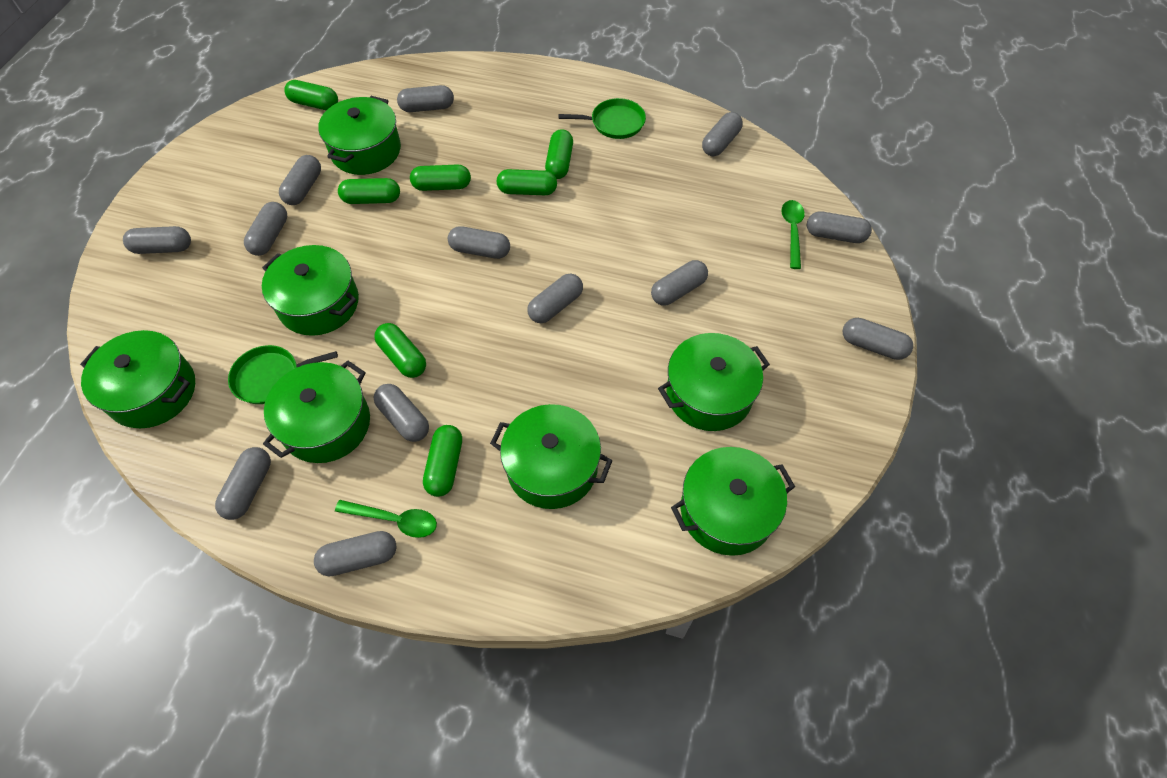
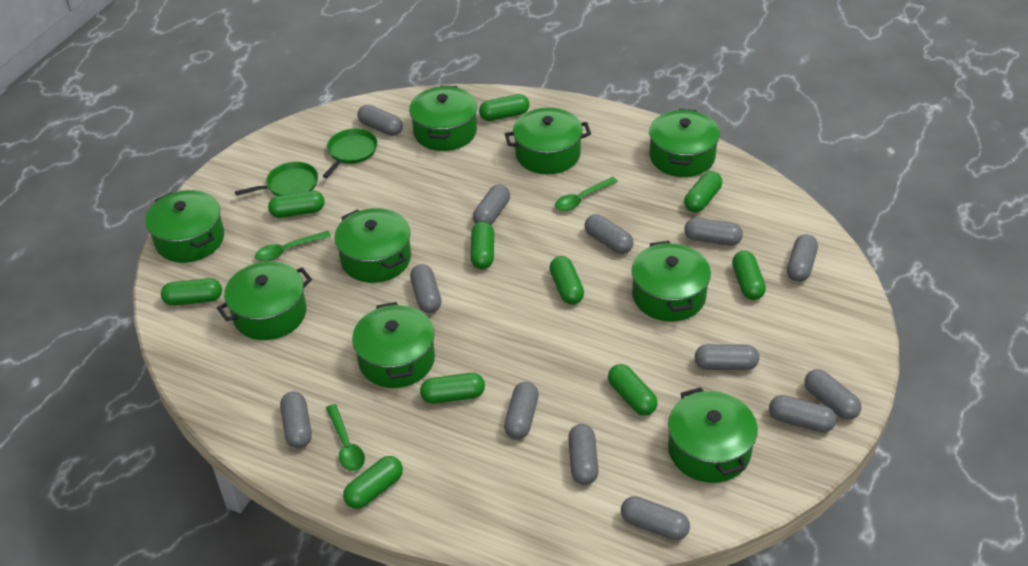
green capsule: 7 -> 10
green pot: 7 -> 9
green spoon: 2 -> 3

